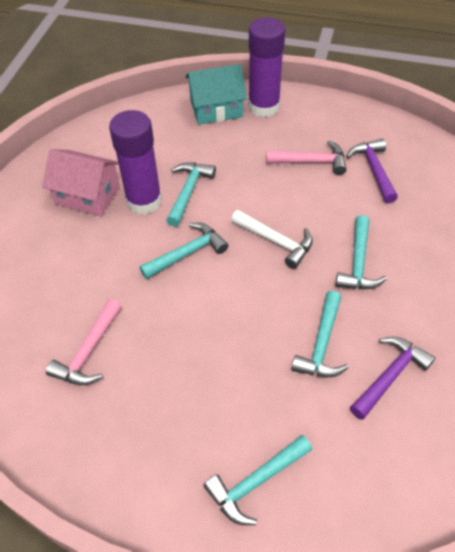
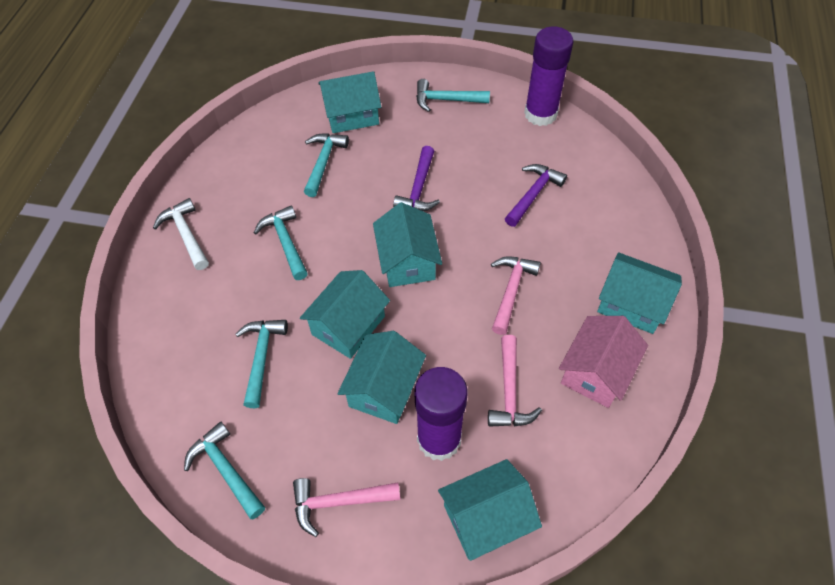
pink hammer: 2 -> 3
turquoise house: 1 -> 6

